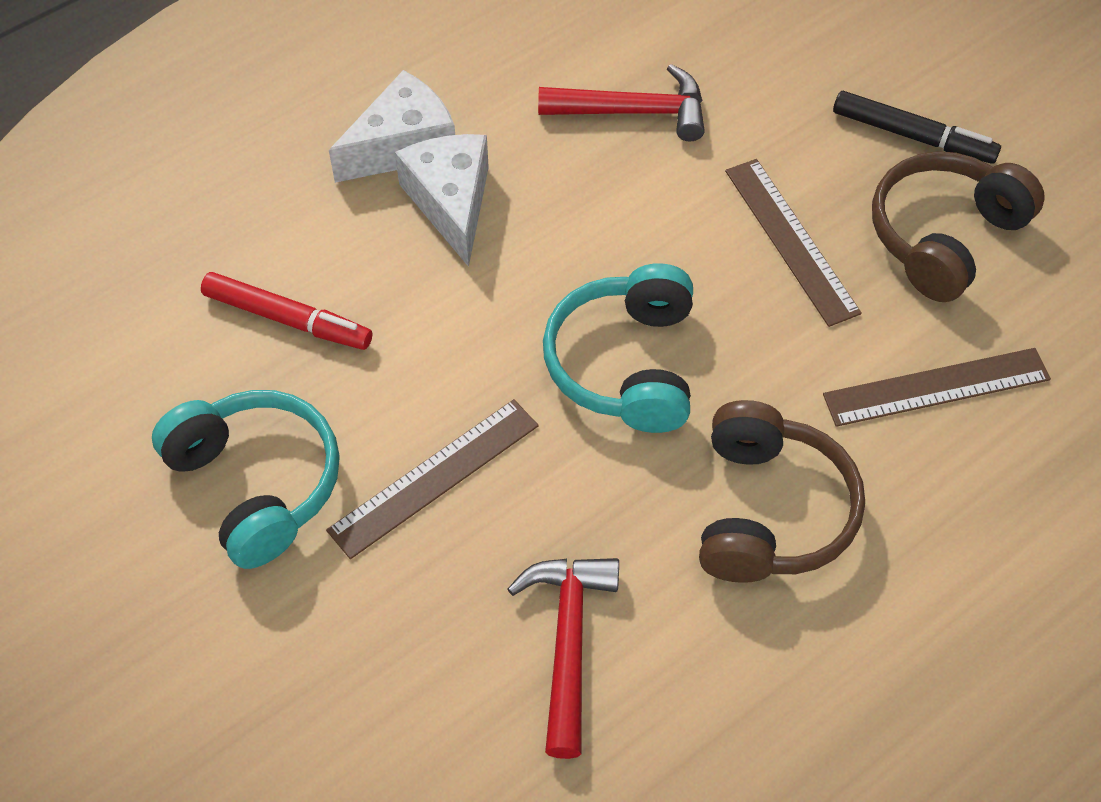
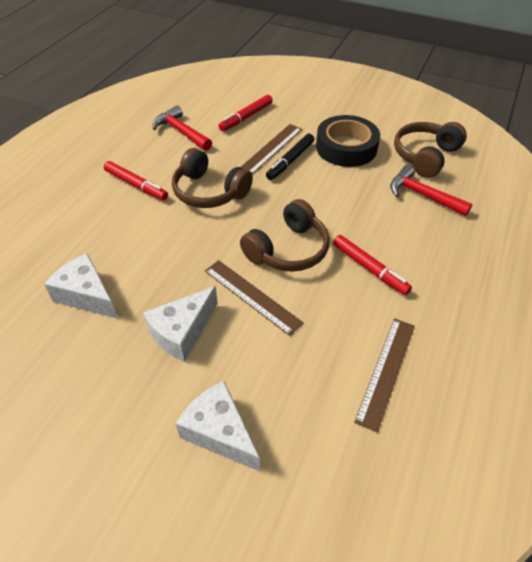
black tape: 0 -> 1
brown headphones: 2 -> 3
red marker: 1 -> 3
turquoise headphones: 2 -> 0
white cheese: 2 -> 3

